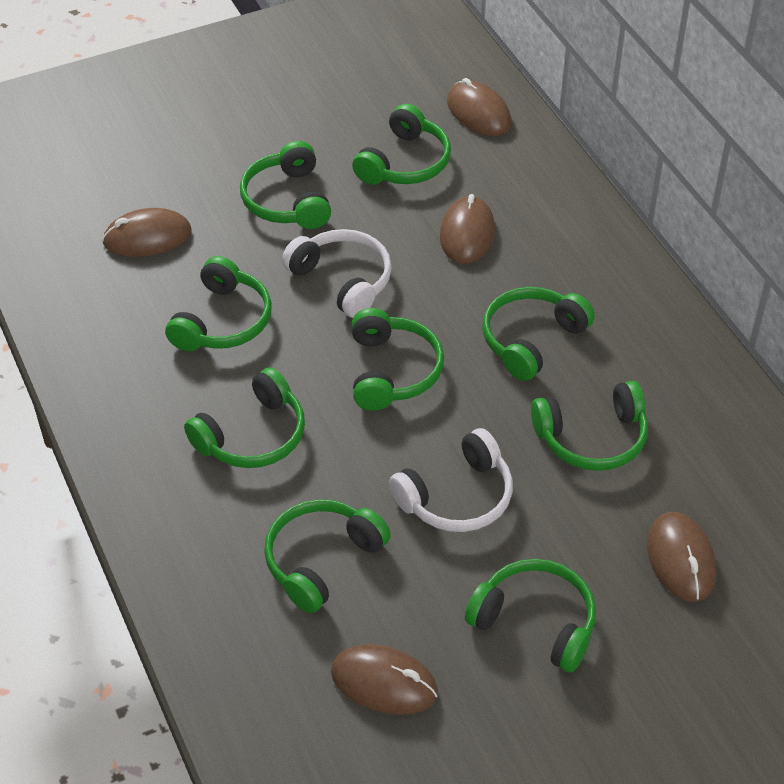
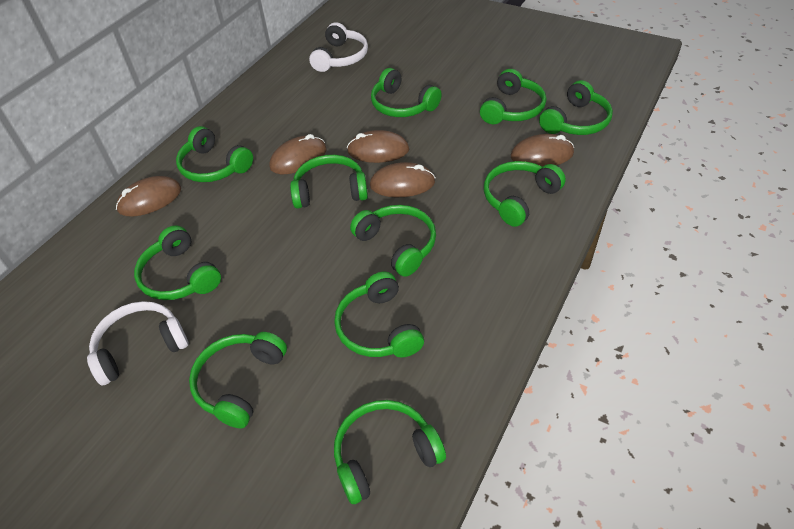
green headphones: 9 -> 11

